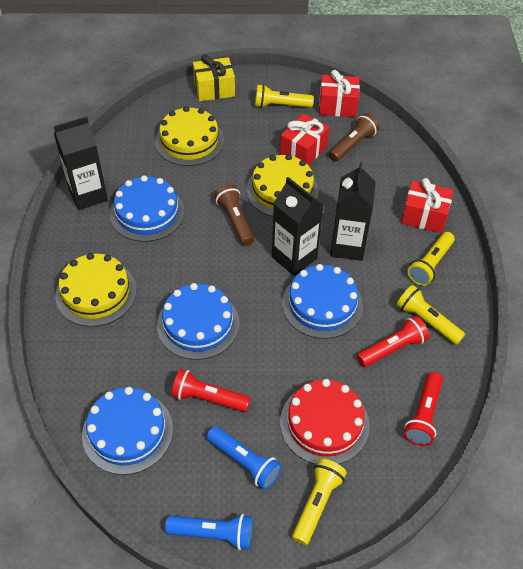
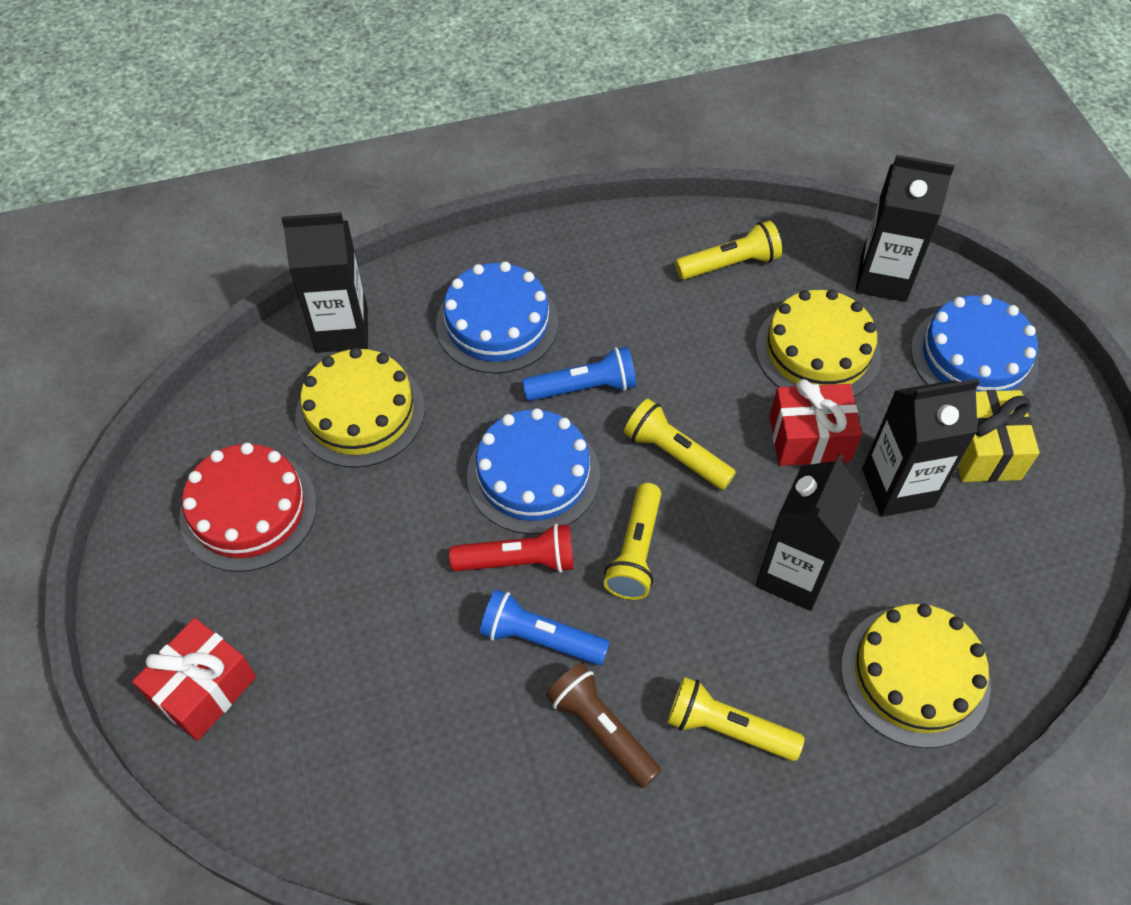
black carton: 3 -> 4
blue cake: 4 -> 3
brown flashlight: 2 -> 1
red flashlight: 3 -> 1
red gift: 3 -> 2

